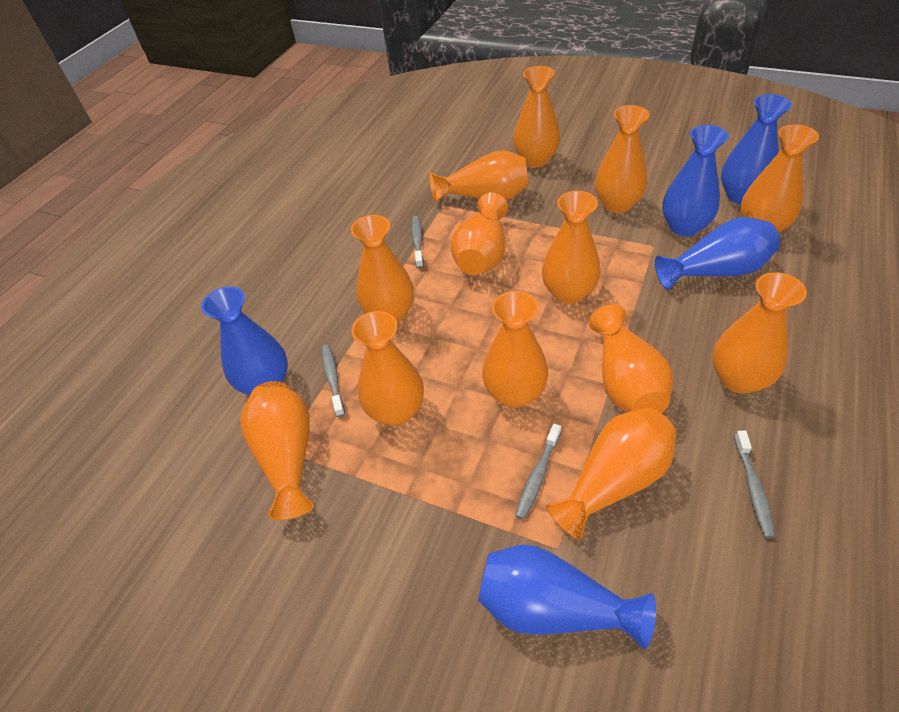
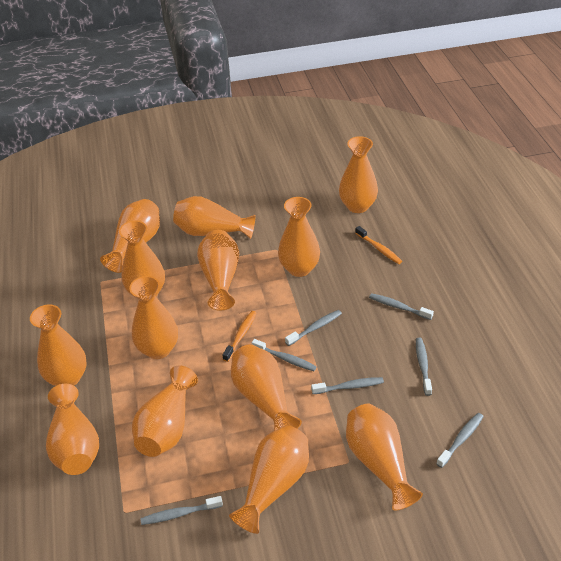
blue vase: 5 -> 0
grey toothbrush: 4 -> 7
orange toothbrush: 0 -> 2

